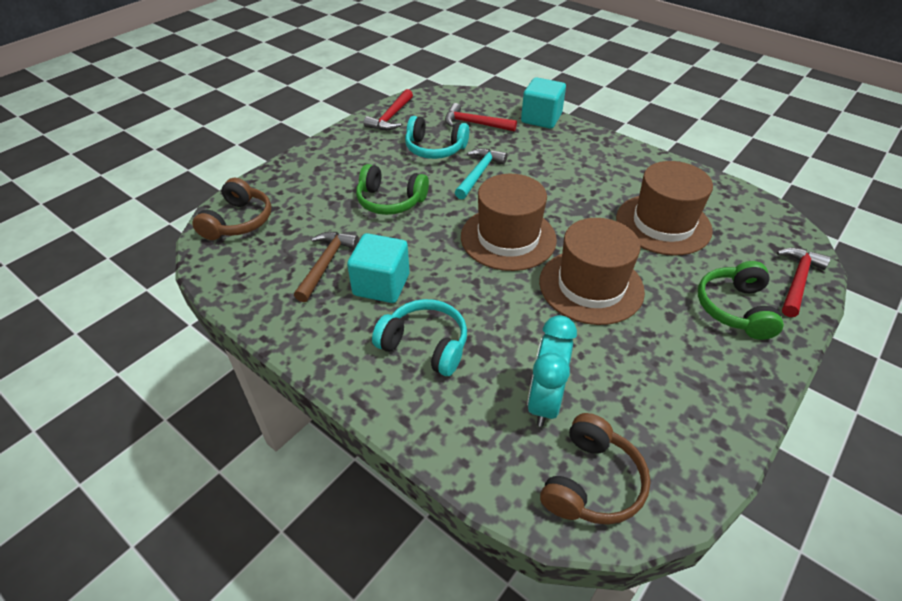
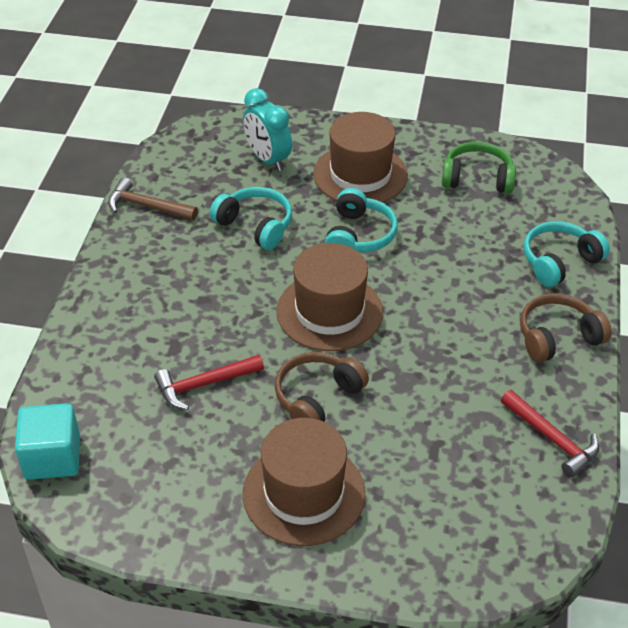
green headphones: 2 -> 1
red hammer: 3 -> 2
turquoise cube: 2 -> 1
turquoise hammer: 1 -> 0
turquoise headphones: 2 -> 3

